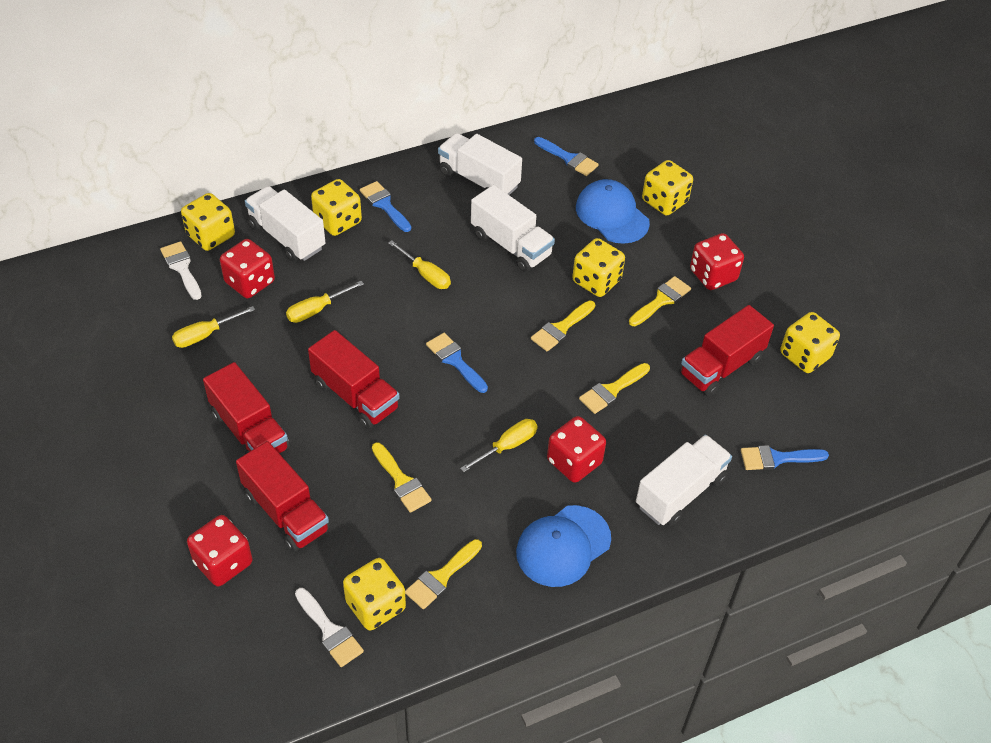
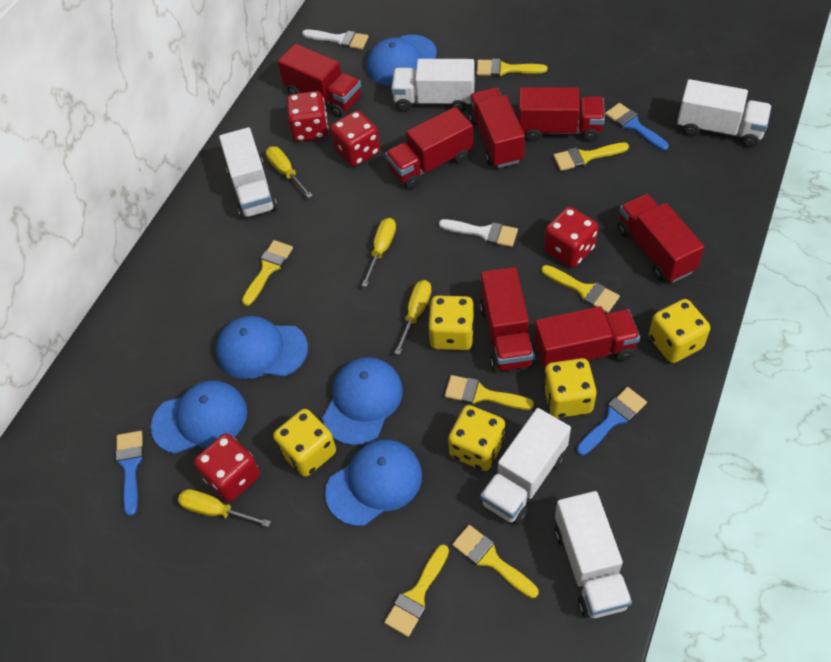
blue brush: 4 -> 3
blue cap: 2 -> 5
red truck: 4 -> 7
white truck: 4 -> 5
yellow brush: 5 -> 7
yellow dice: 6 -> 5

